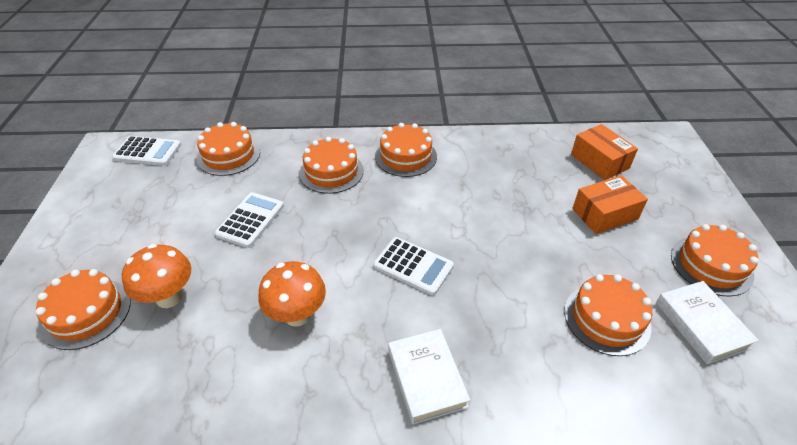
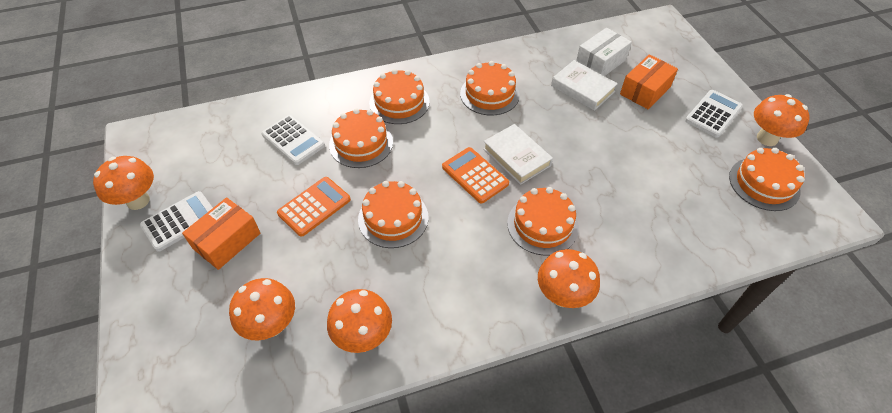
orange calculator: 0 -> 2
orange mushroom: 2 -> 5
white box: 0 -> 1

